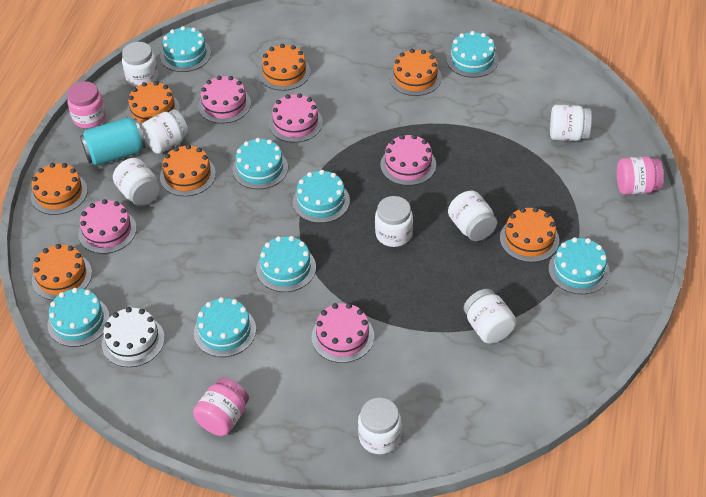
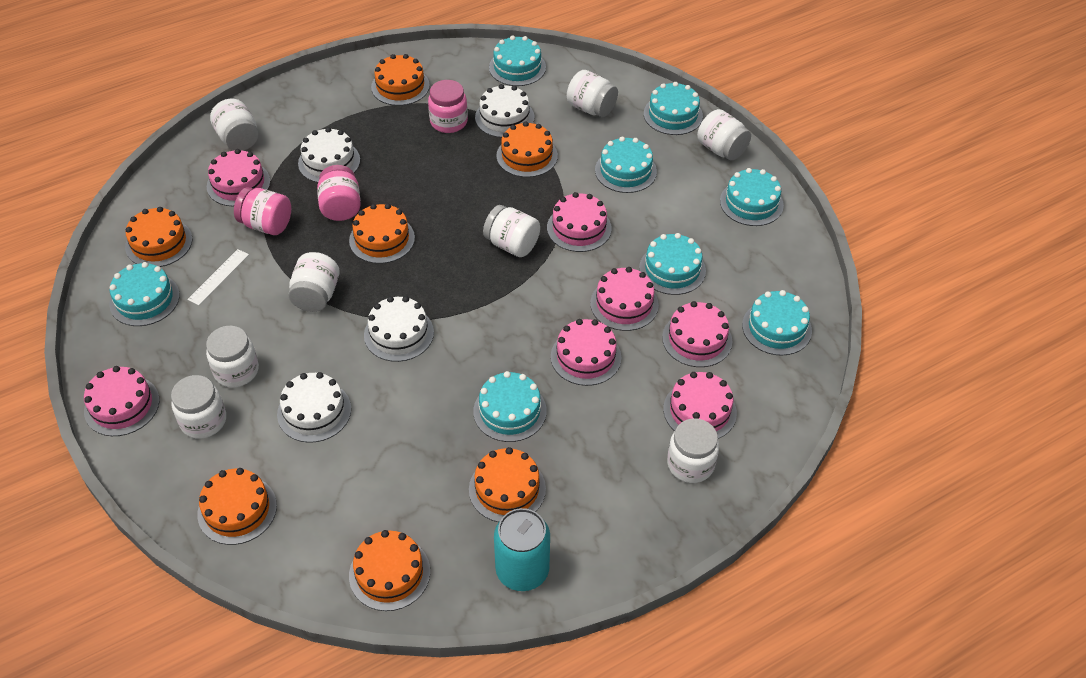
pink cake: 5 -> 7
white cake: 1 -> 4
white ruler: 0 -> 1

